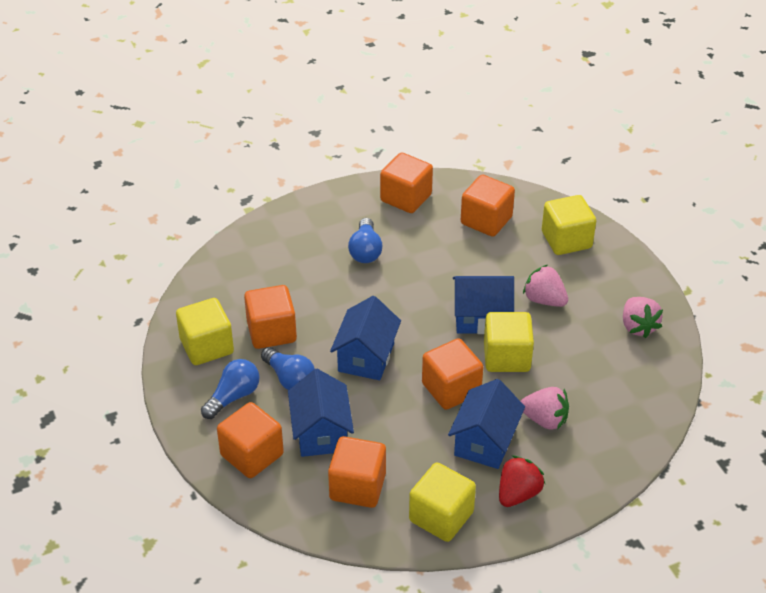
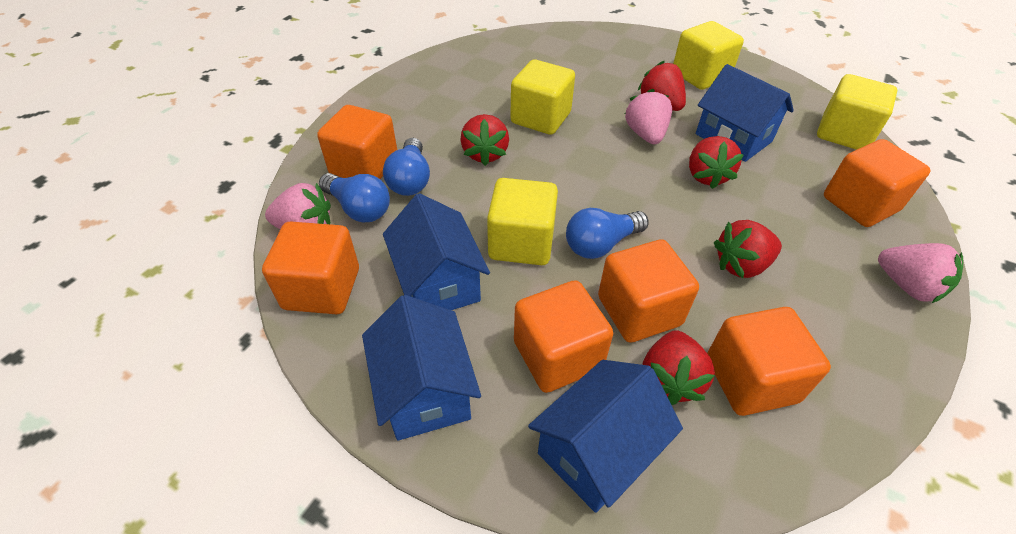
red strawberry: 1 -> 5

